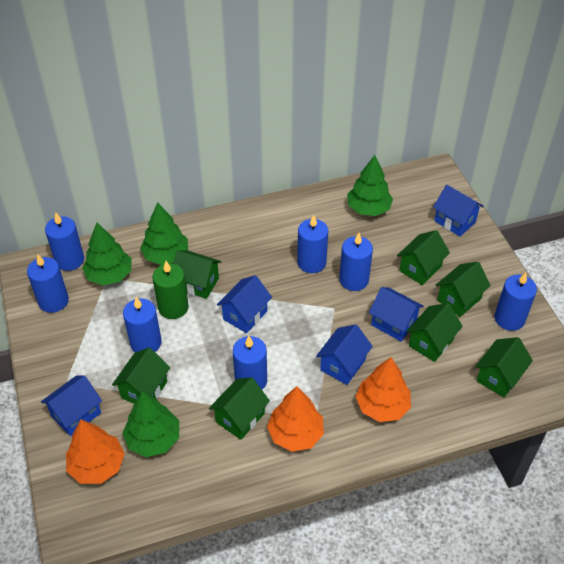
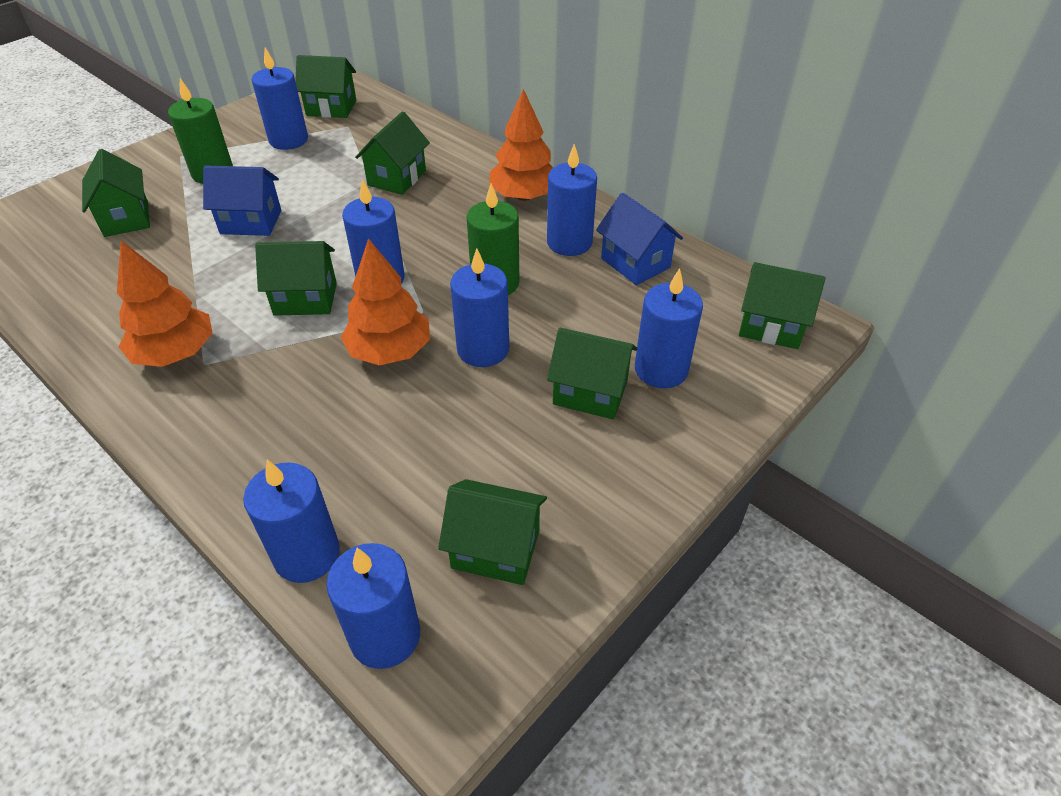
blue house: 5 -> 2
green candle: 1 -> 2
green tree: 4 -> 0

